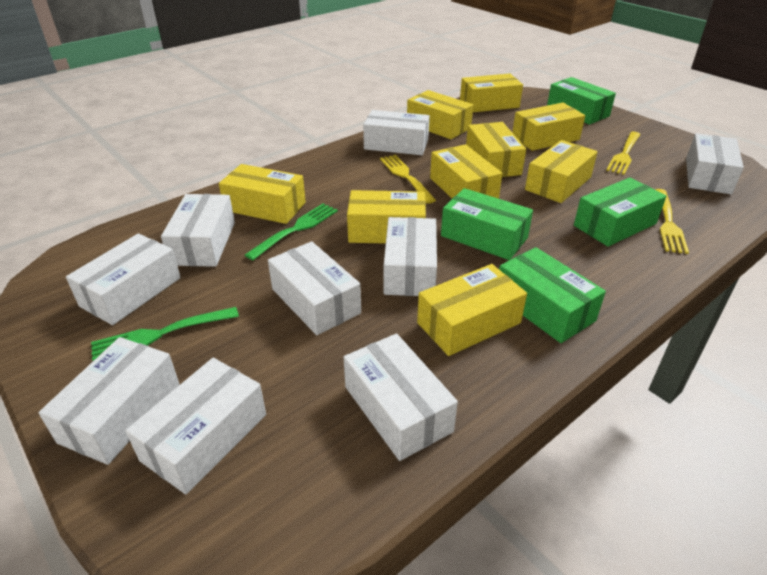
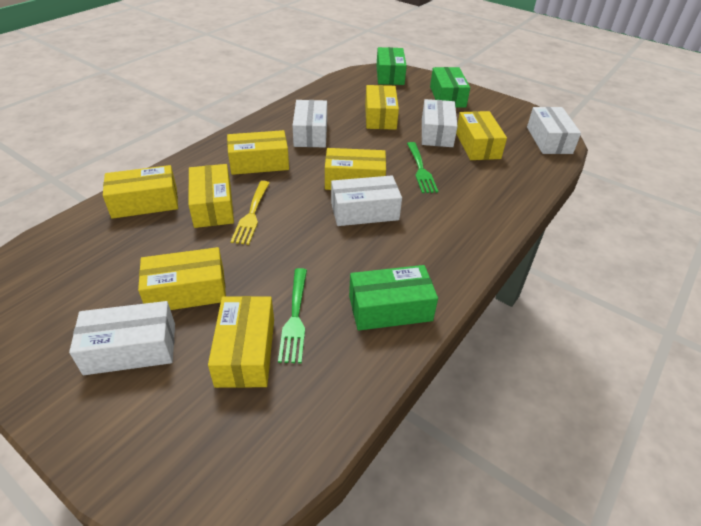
green box: 4 -> 3
white box: 9 -> 5
yellow box: 9 -> 8
yellow fork: 3 -> 1

